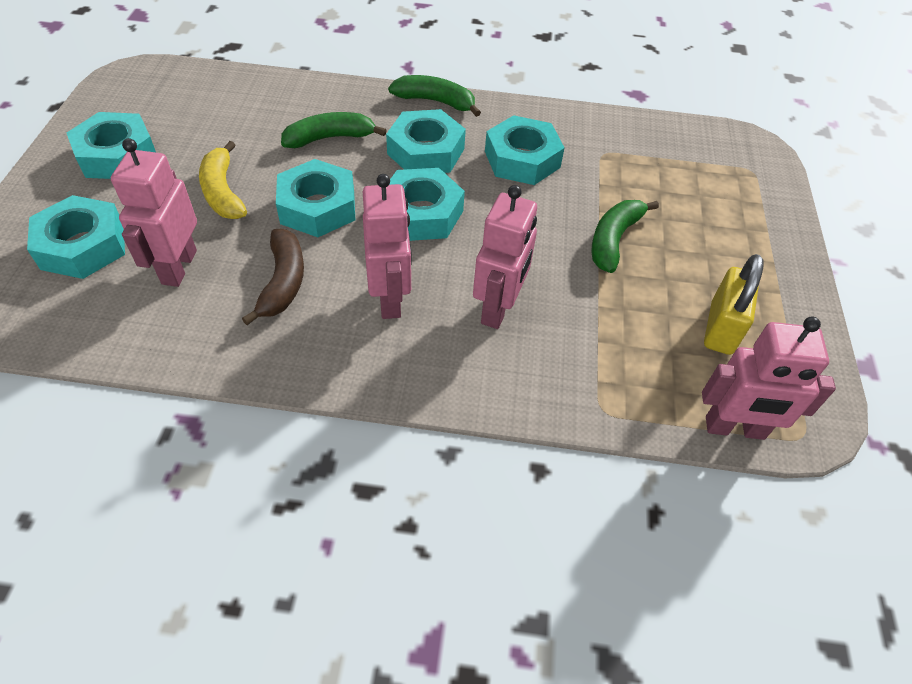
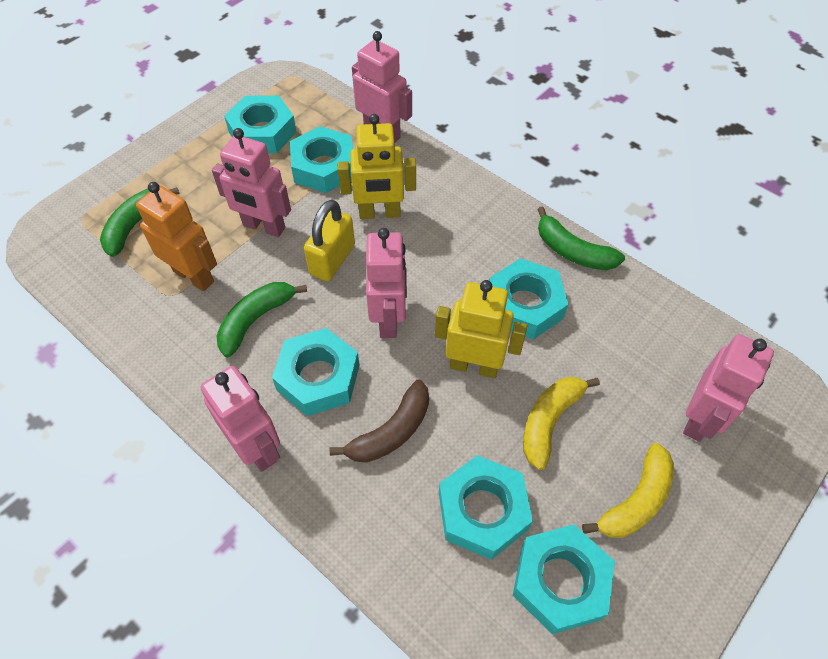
orange robot: 0 -> 1
pink robot: 4 -> 5
yellow banana: 1 -> 2
yellow robot: 0 -> 2

